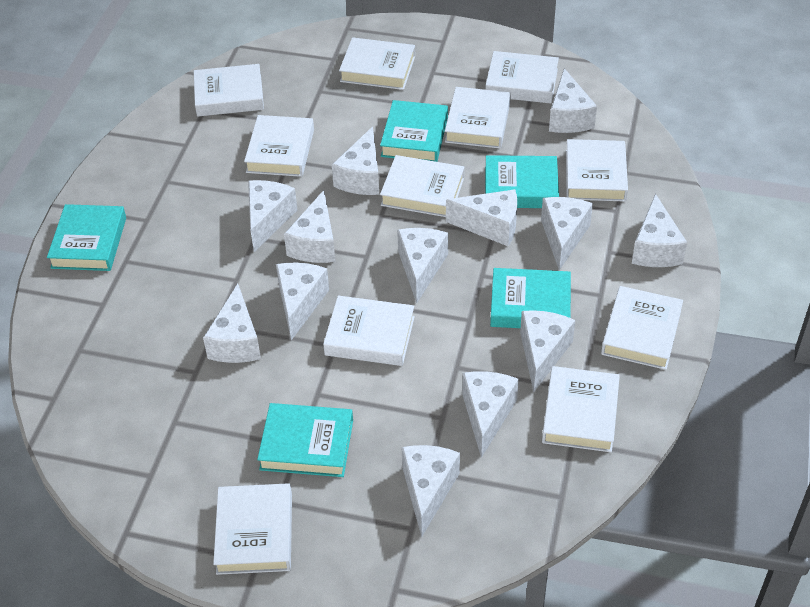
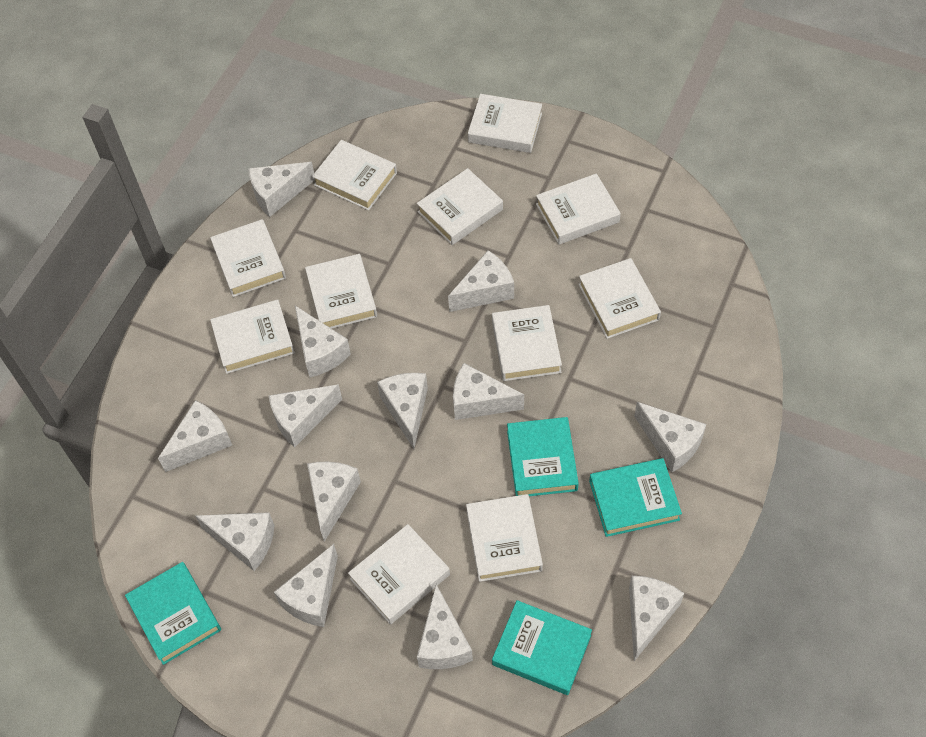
turquoise book: 5 -> 4

